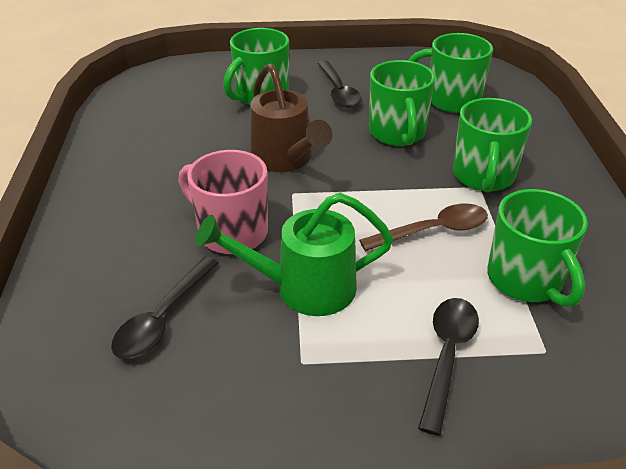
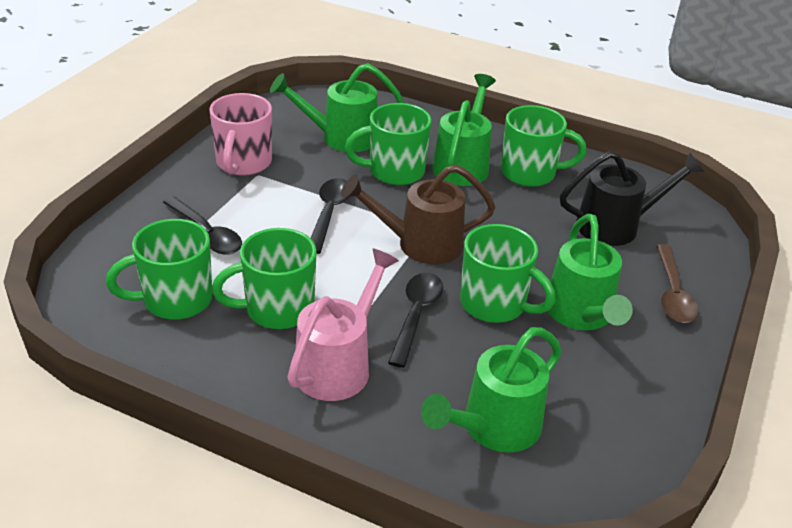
black watering can: 0 -> 1
green watering can: 1 -> 4
pink watering can: 0 -> 1

